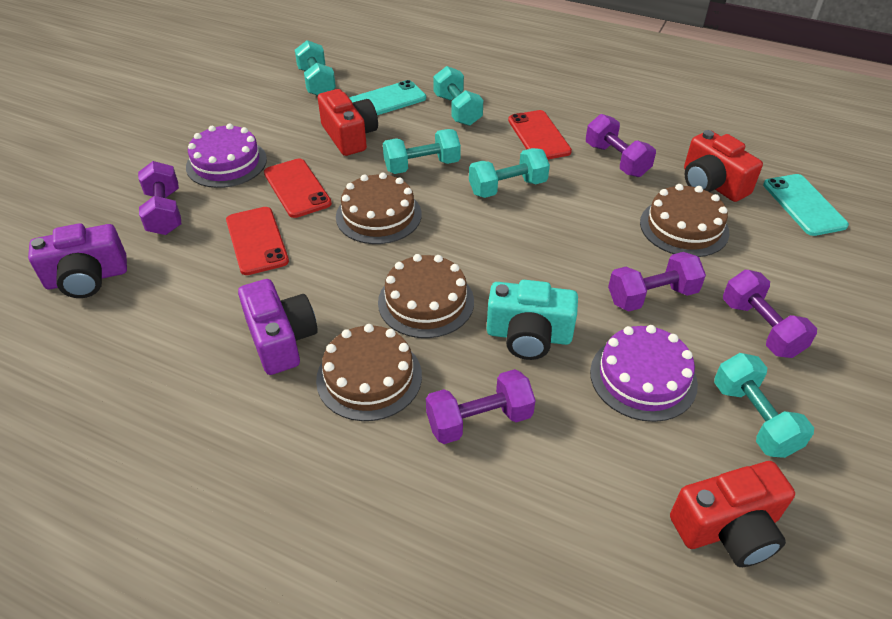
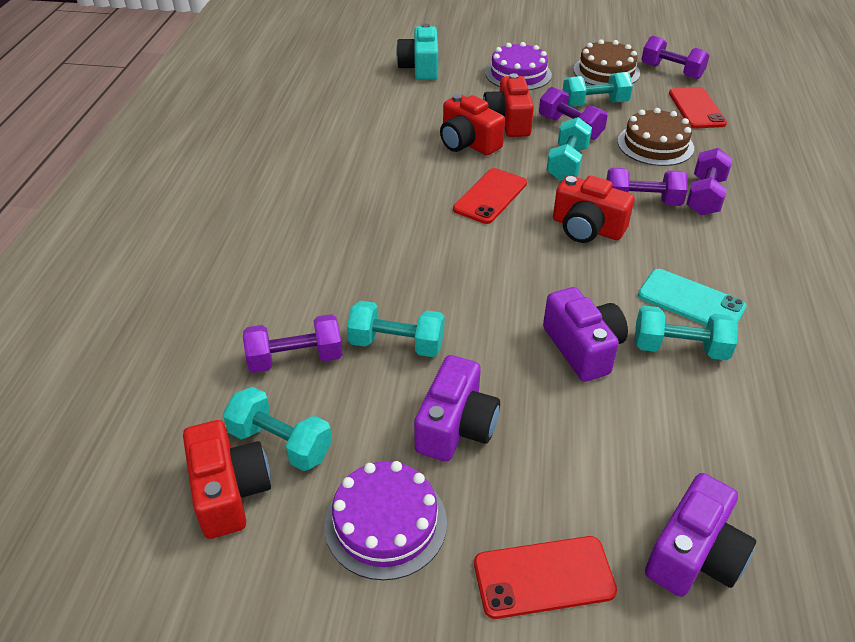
brown cake: 4 -> 2
purple camera: 2 -> 3
red camera: 3 -> 4
turquoise phone: 2 -> 1

